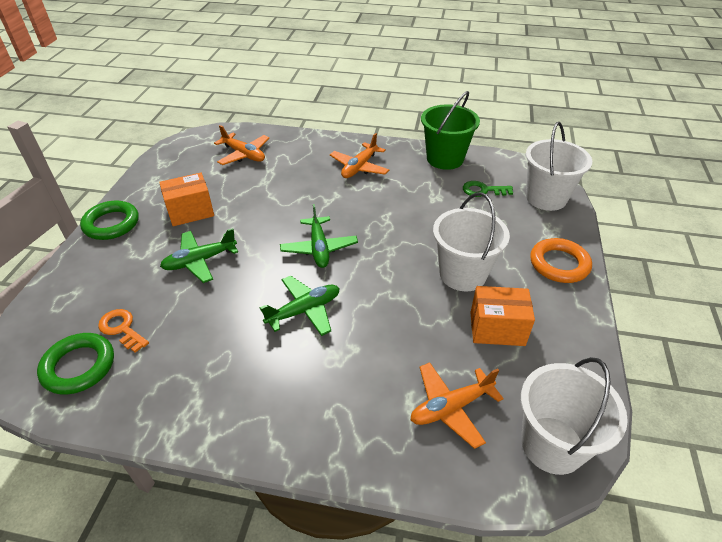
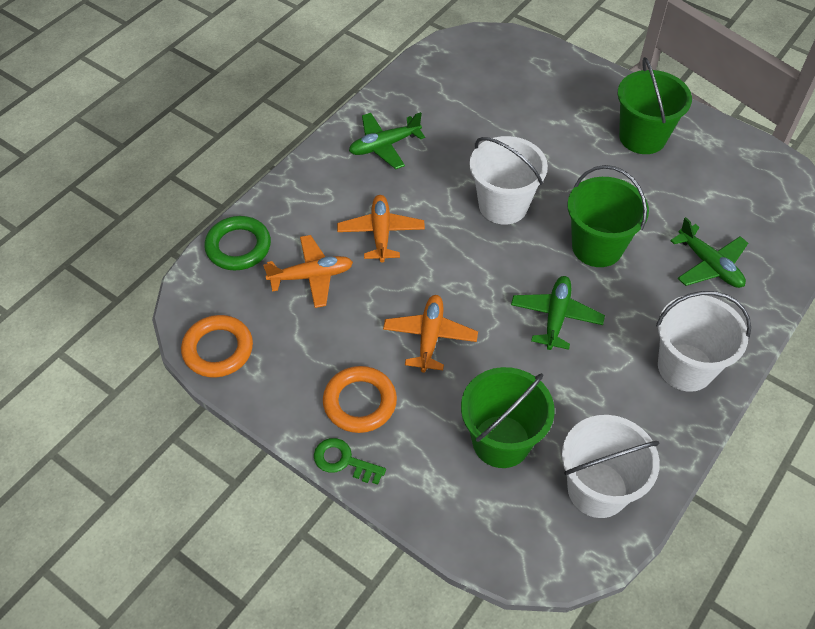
green bucket: 1 -> 3
green ring: 2 -> 1
orange box: 2 -> 0
orange key: 1 -> 0
orange ring: 1 -> 2

